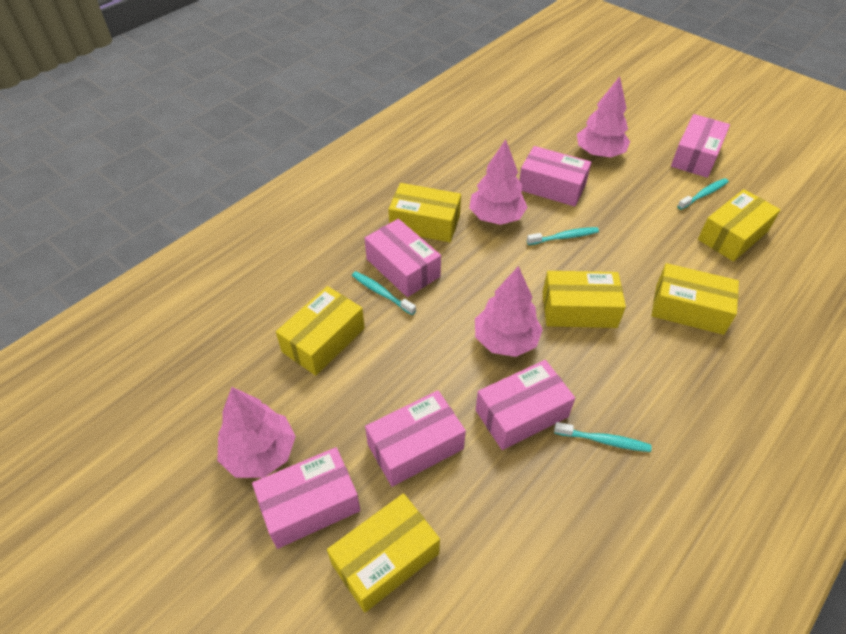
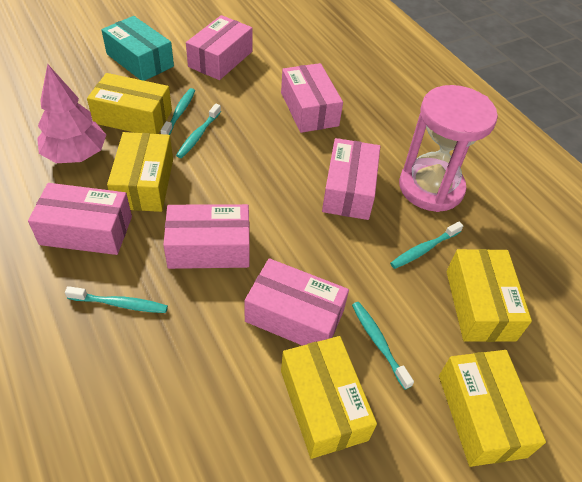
pink hourglass: 0 -> 1
pink tree: 4 -> 1
turquoise box: 0 -> 1
turquoise toothbrush: 4 -> 5
yellow box: 6 -> 5

